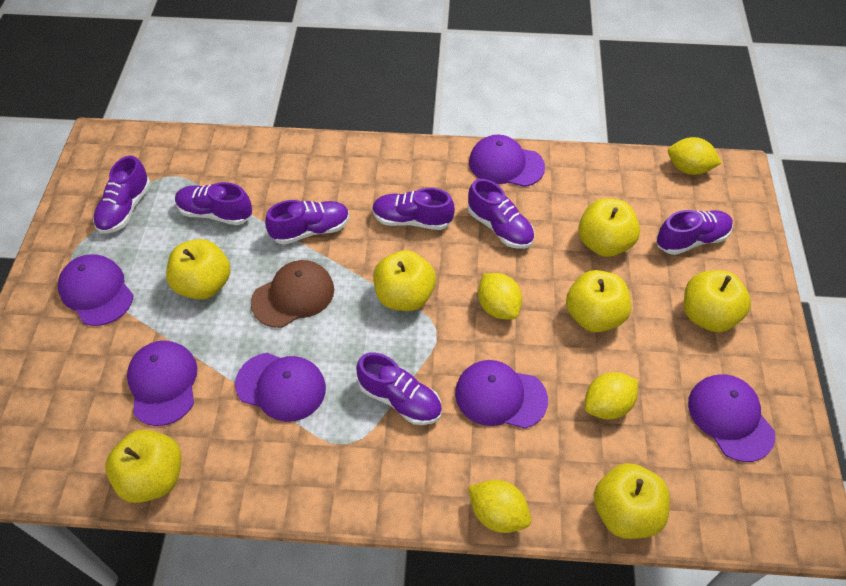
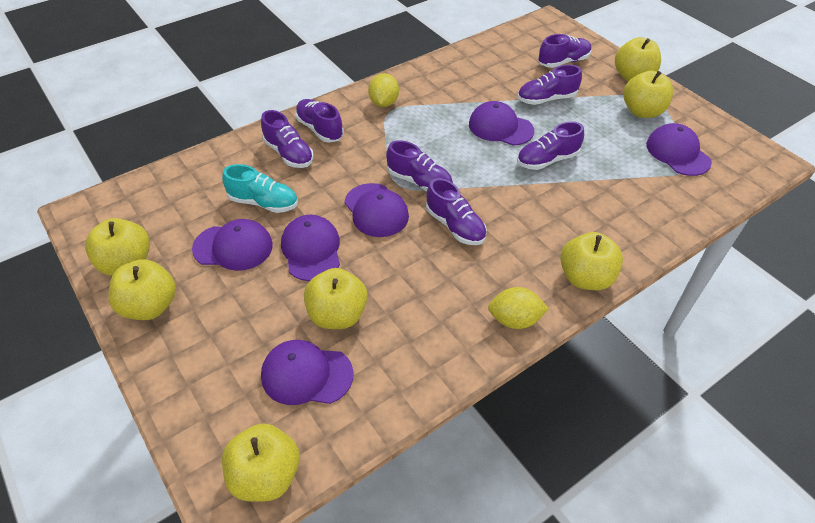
brown cap: 1 -> 0
turquoise shoe: 0 -> 1
yellow lemon: 4 -> 2

